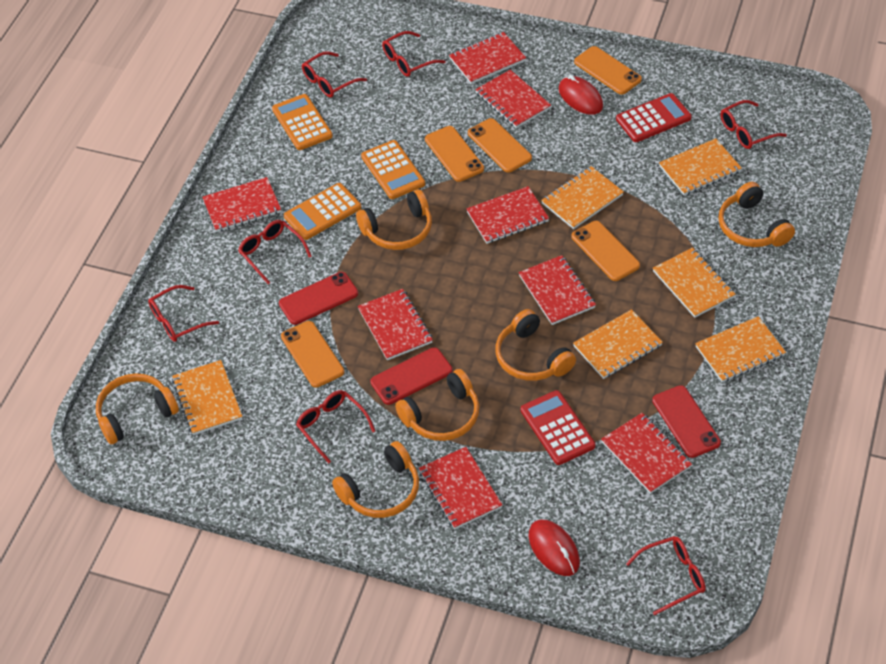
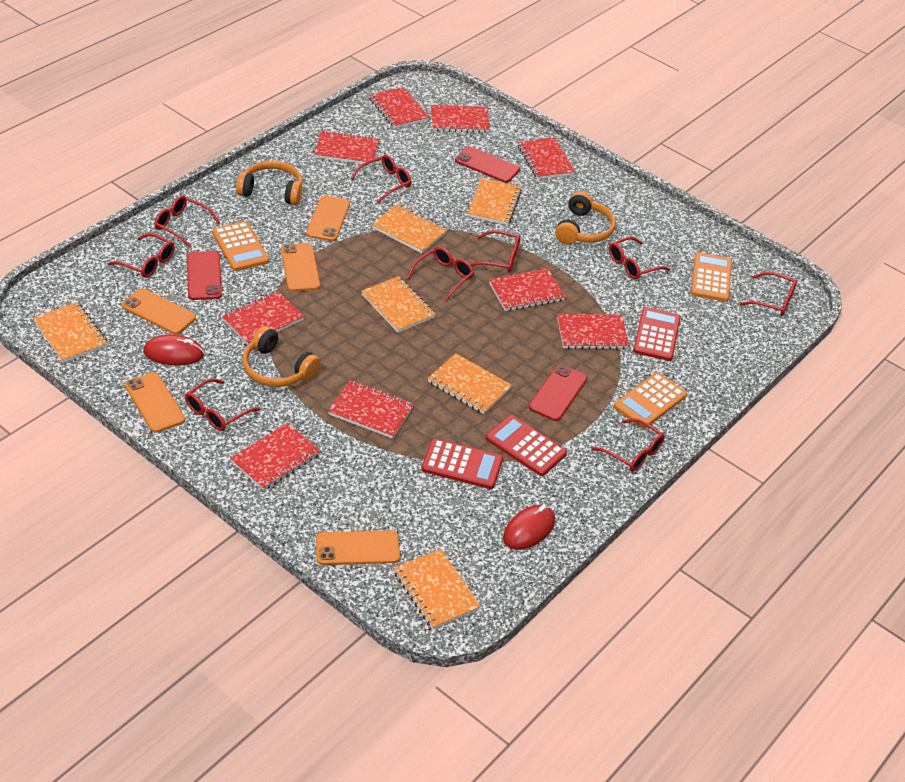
orange headphones: 6 -> 3
red calculator: 2 -> 3
red glasses: 7 -> 9
red notebook: 8 -> 9

